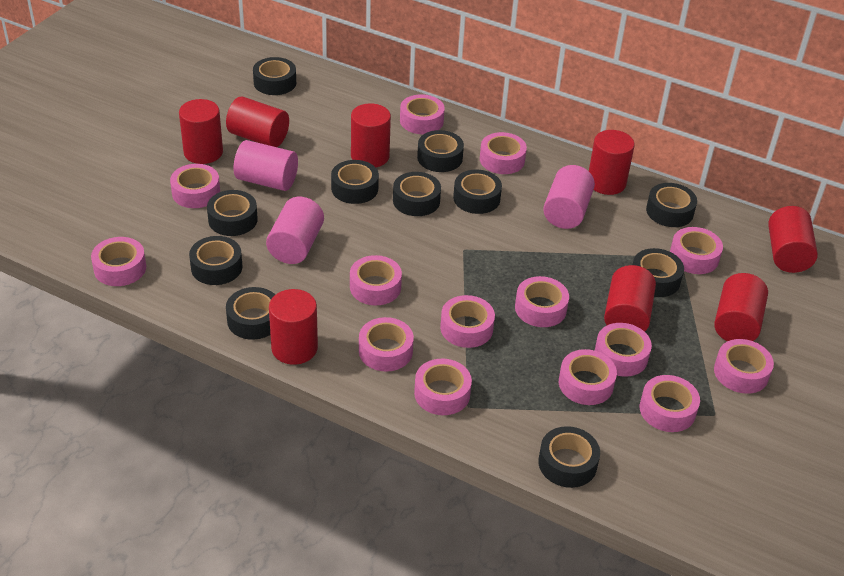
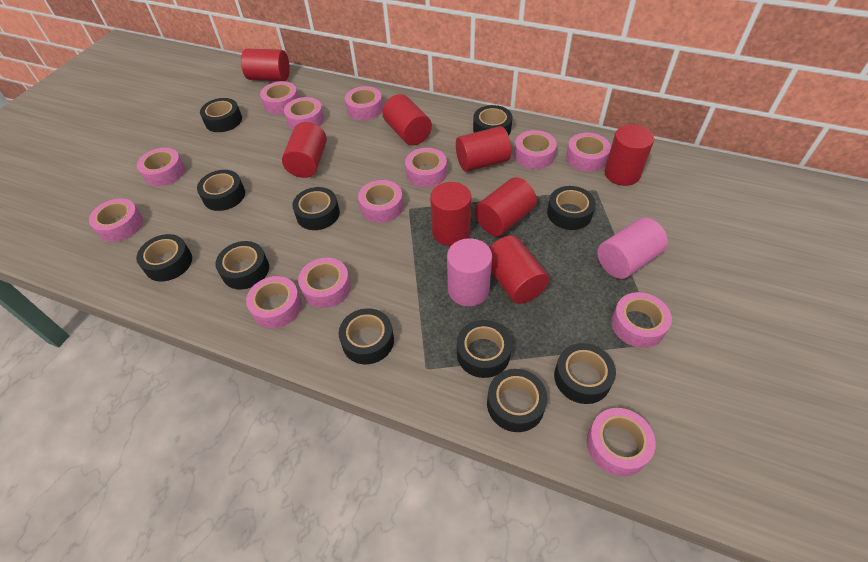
pink cylinder: 3 -> 2
pink tape: 14 -> 13

